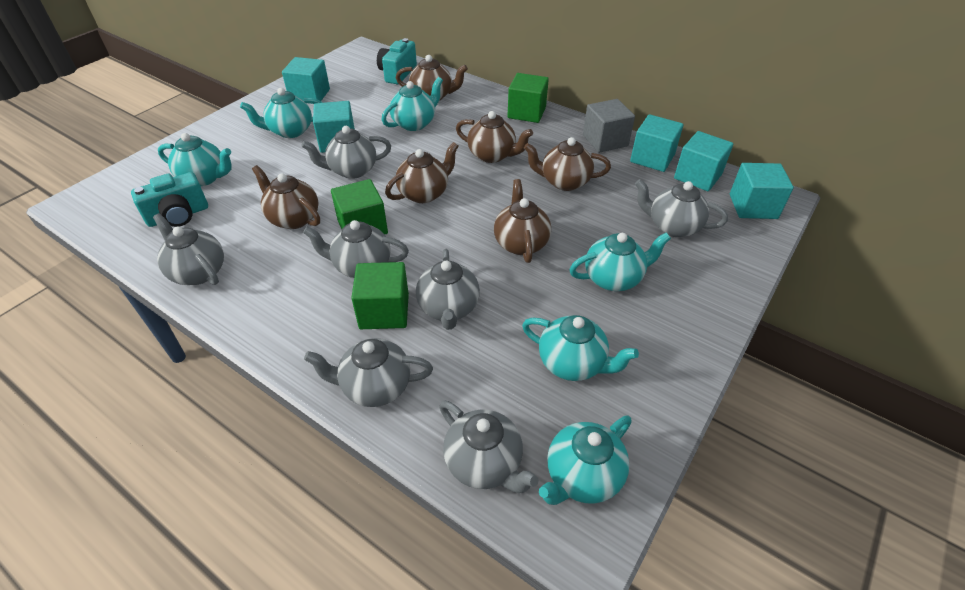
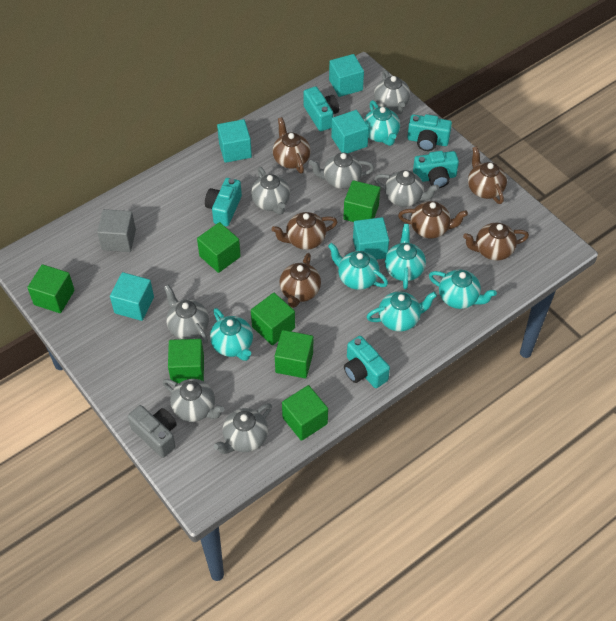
green cube: 3 -> 7
grey camera: 0 -> 1
turquoise camera: 2 -> 5

